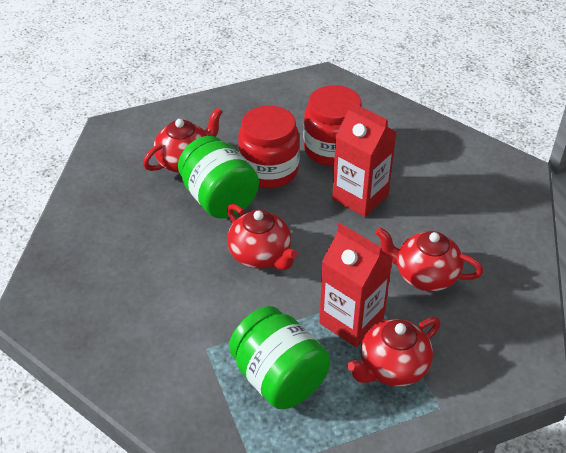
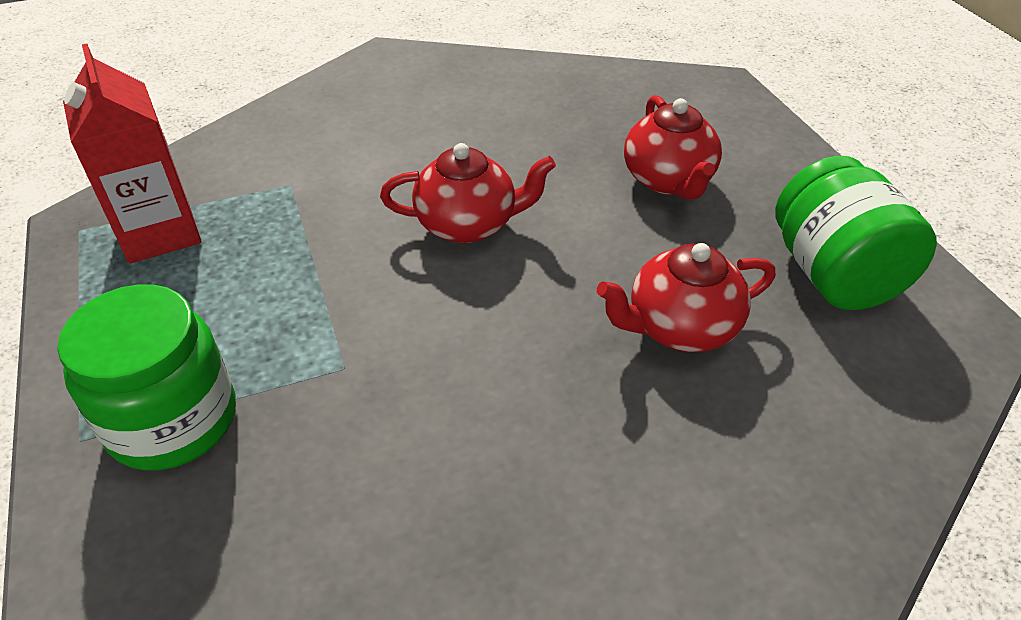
red carton: 2 -> 1
red jar: 2 -> 0
red teapot: 4 -> 3

